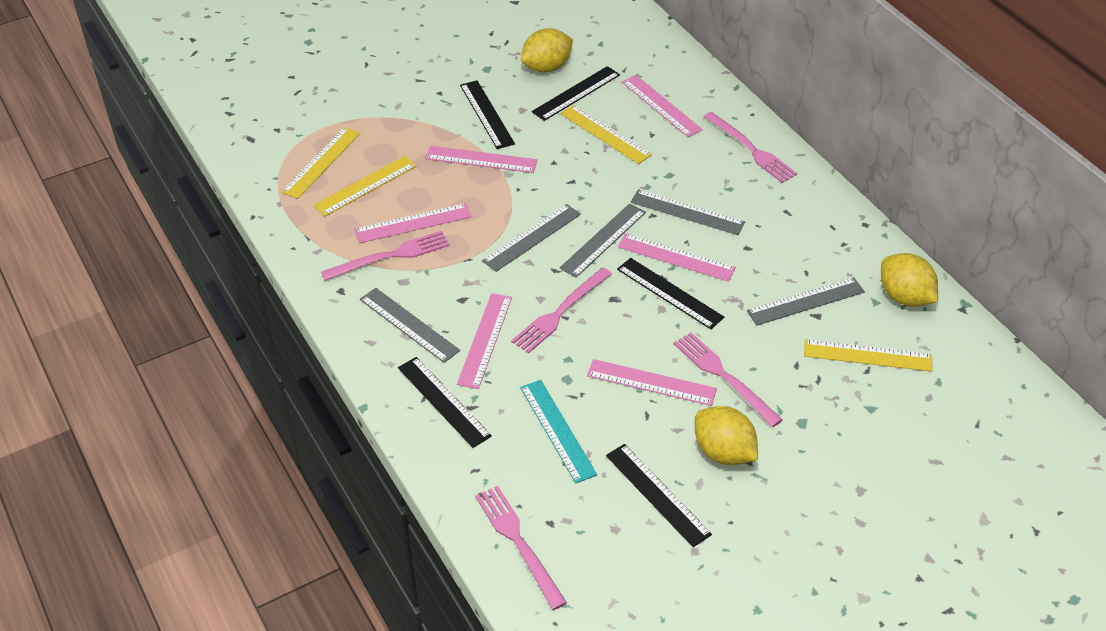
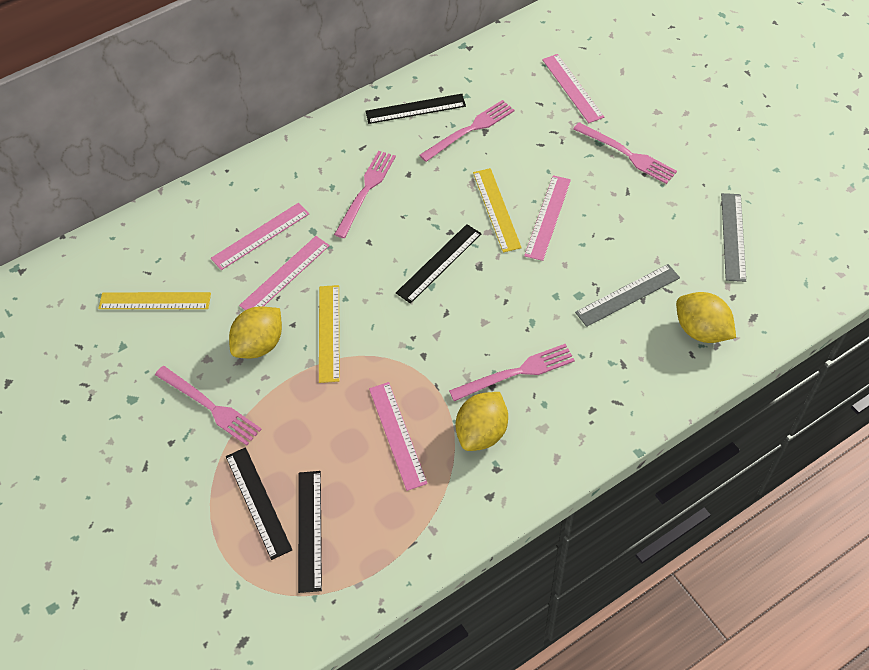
black ruler: 5 -> 4
grey ruler: 5 -> 2
pink ruler: 6 -> 5
turquoise ruler: 1 -> 0
yellow ruler: 4 -> 3

